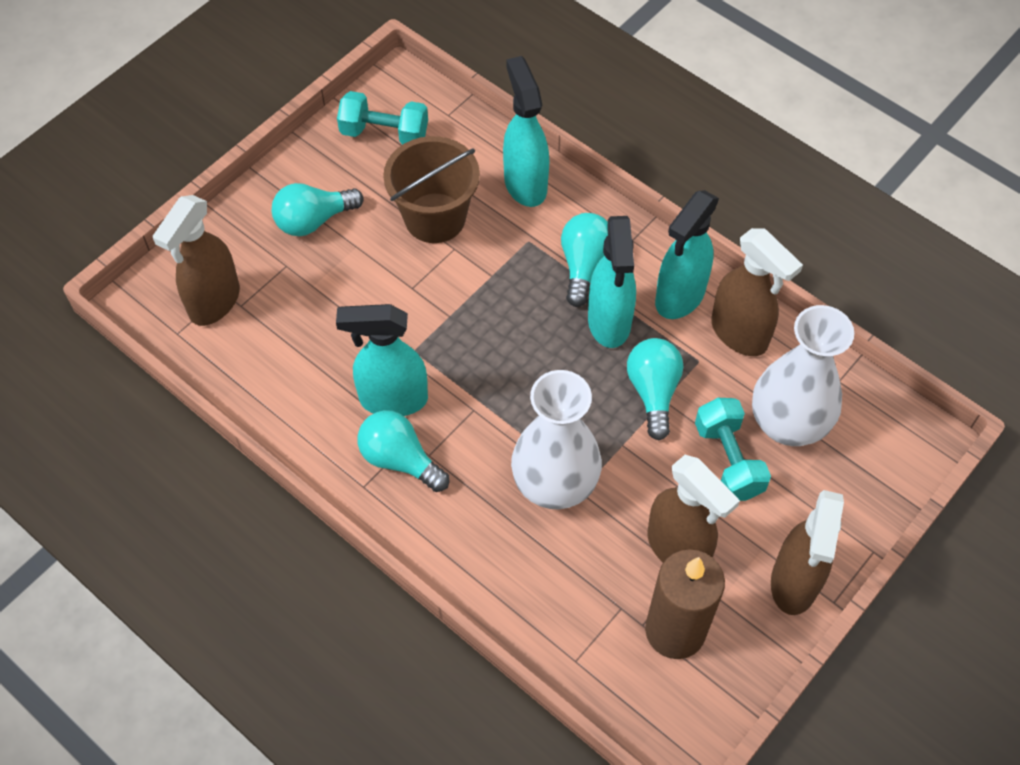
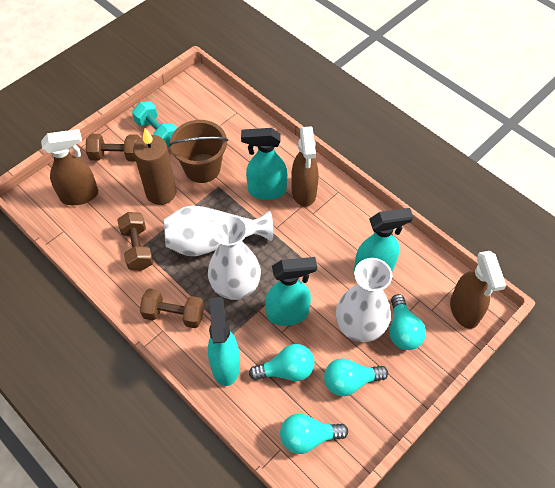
brown dumbbell: 0 -> 3
brown spray bottle: 4 -> 3
turquoise dumbbell: 2 -> 1
white vase: 2 -> 3

